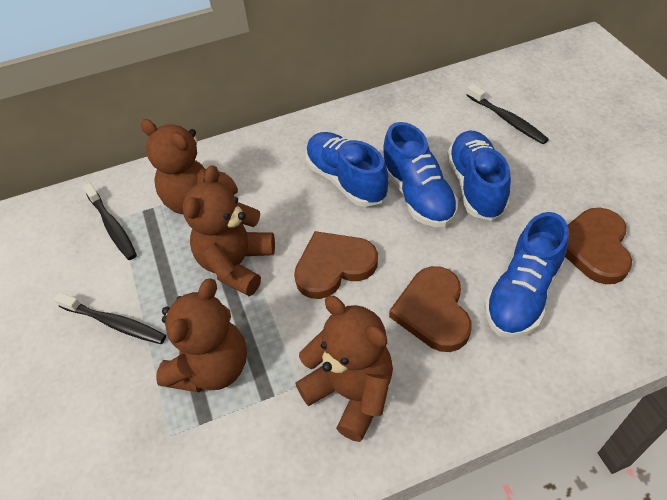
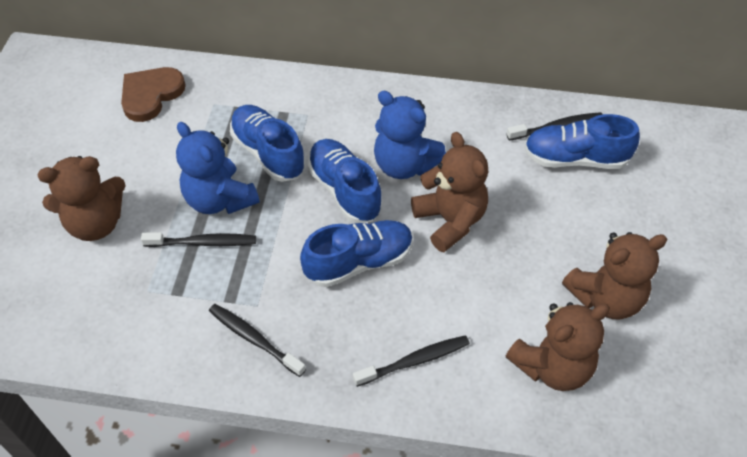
black toothbrush: 3 -> 4
blue teddy bear: 0 -> 2
brown heart: 3 -> 1

